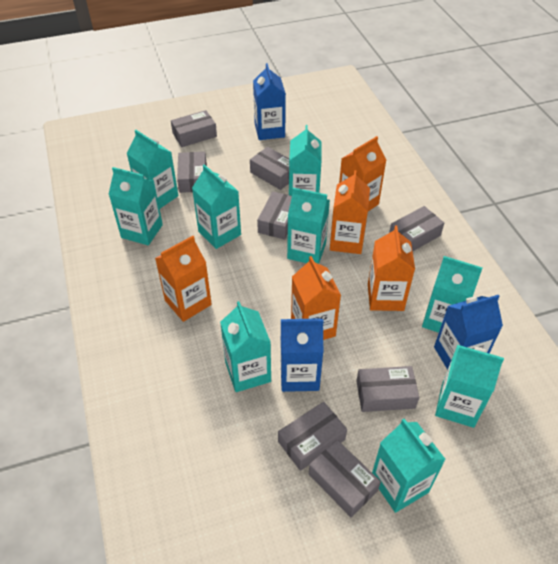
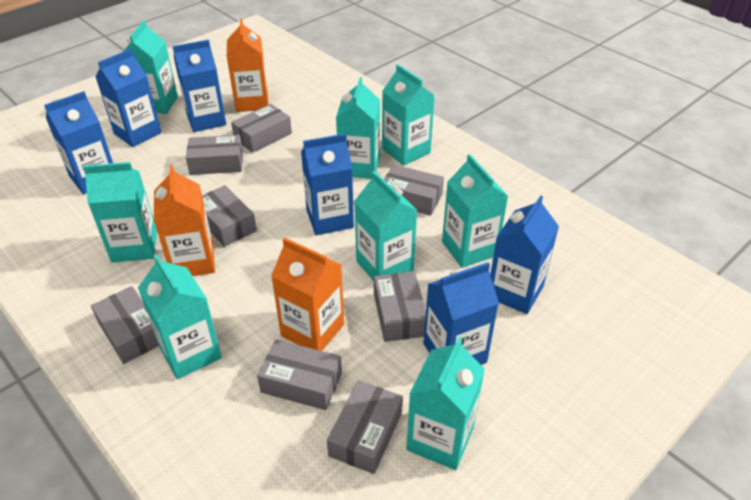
blue carton: 3 -> 6
orange carton: 5 -> 3
turquoise carton: 9 -> 8

